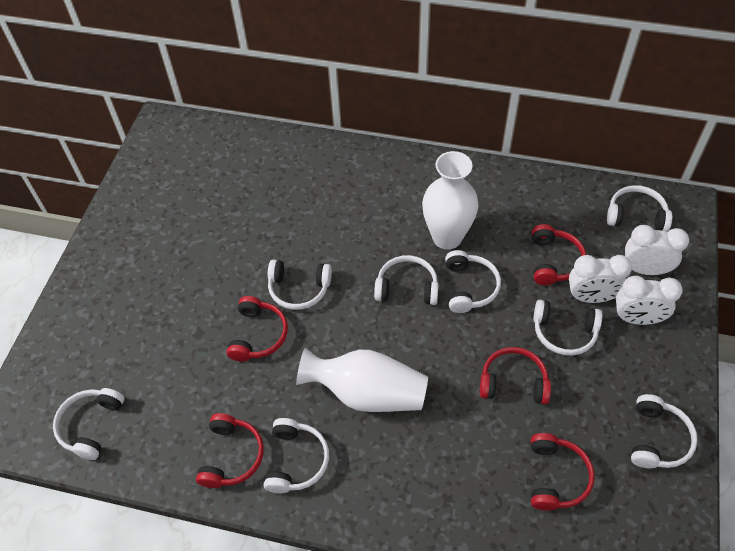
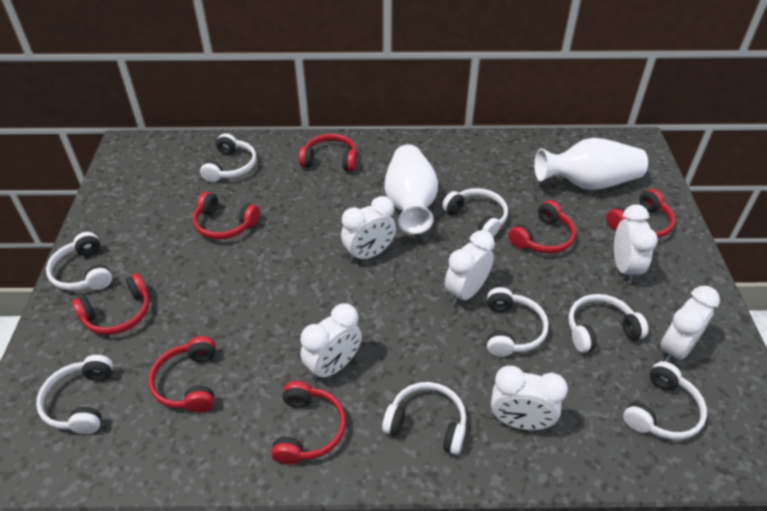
red headphones: 5 -> 7
white clock: 3 -> 6

